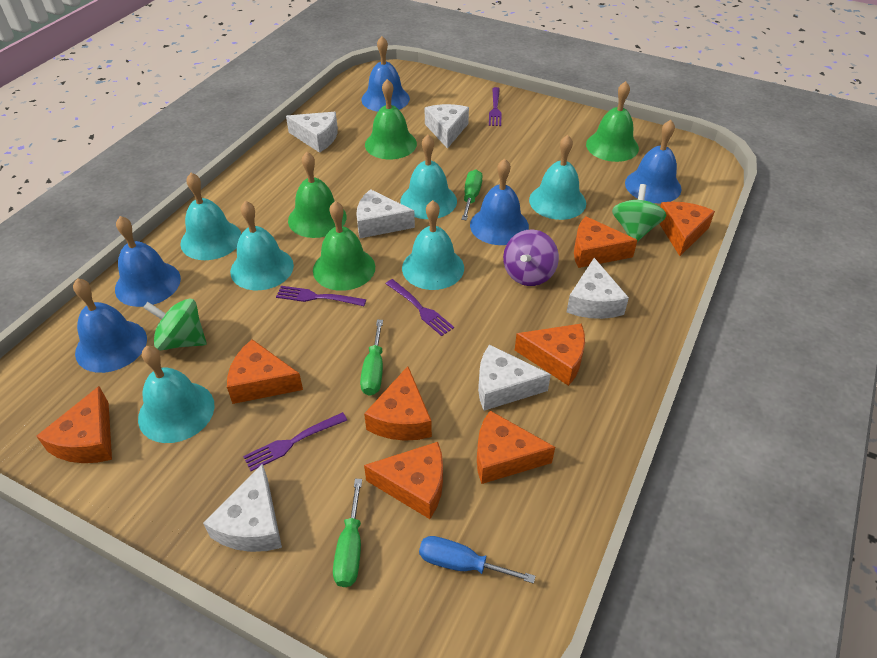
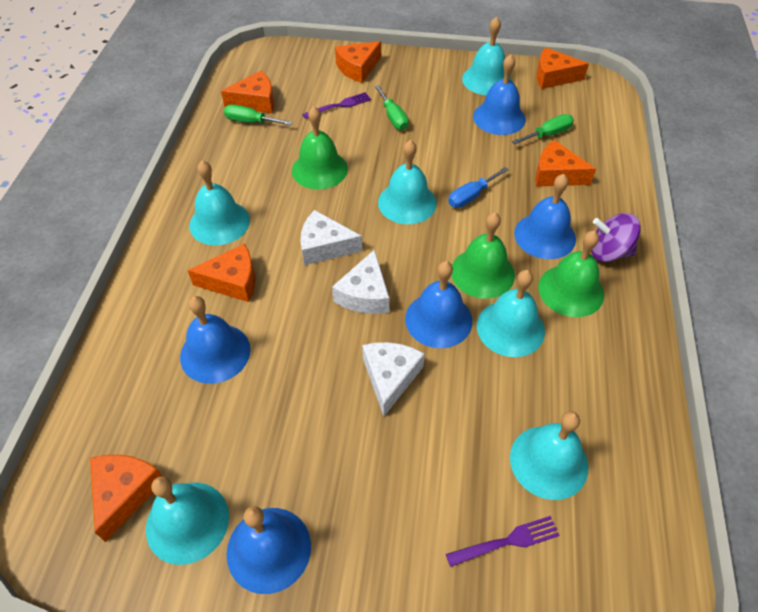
green bell: 4 -> 3
green spinning top: 2 -> 0
orange cheese: 8 -> 6
purple fork: 4 -> 2
white cheese: 6 -> 3

